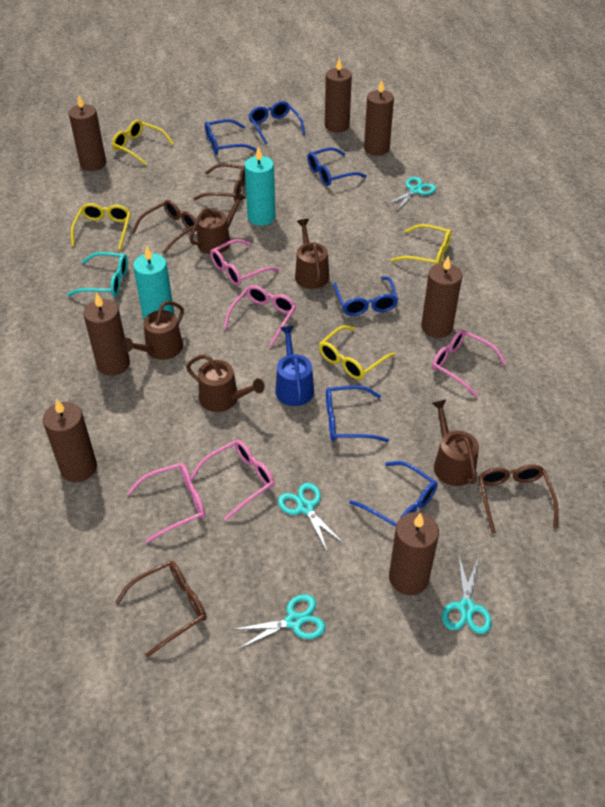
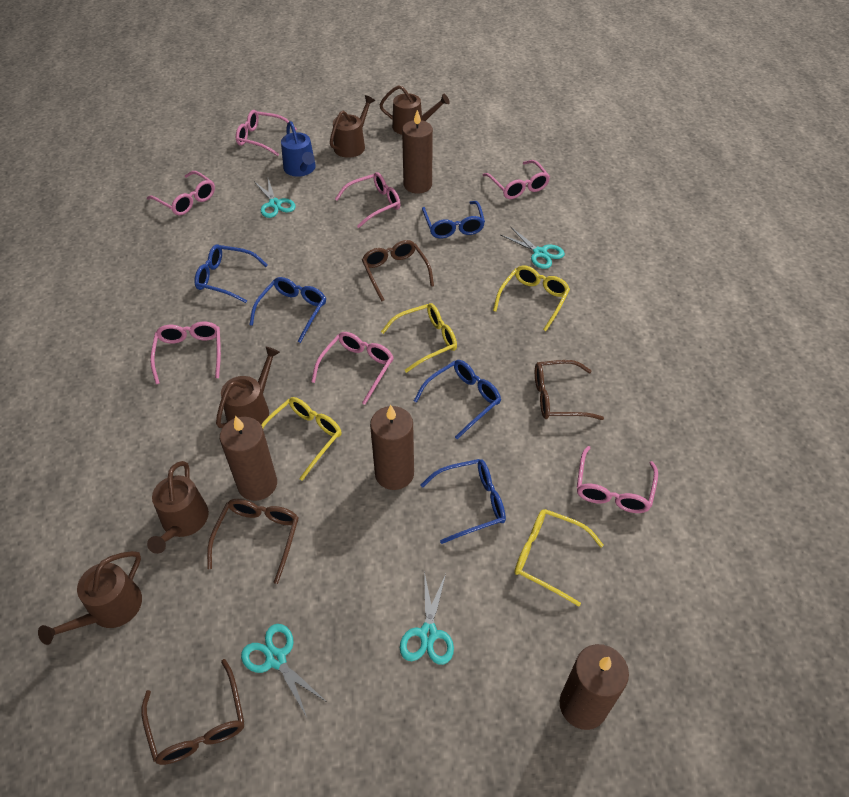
blue glasses: 6 -> 5
brown candle: 7 -> 4
pink glasses: 5 -> 7
turquoise candle: 2 -> 0
turquoise glasses: 1 -> 0

